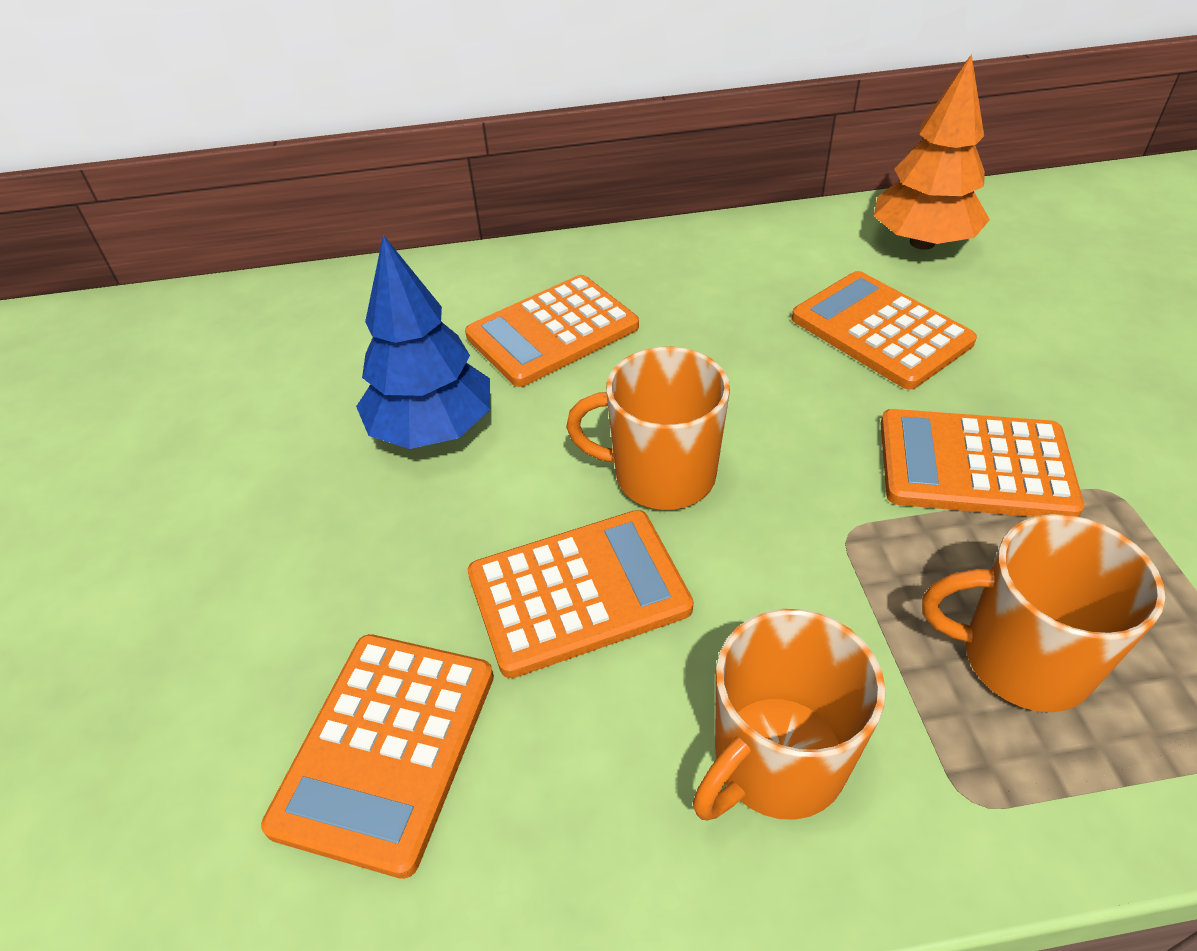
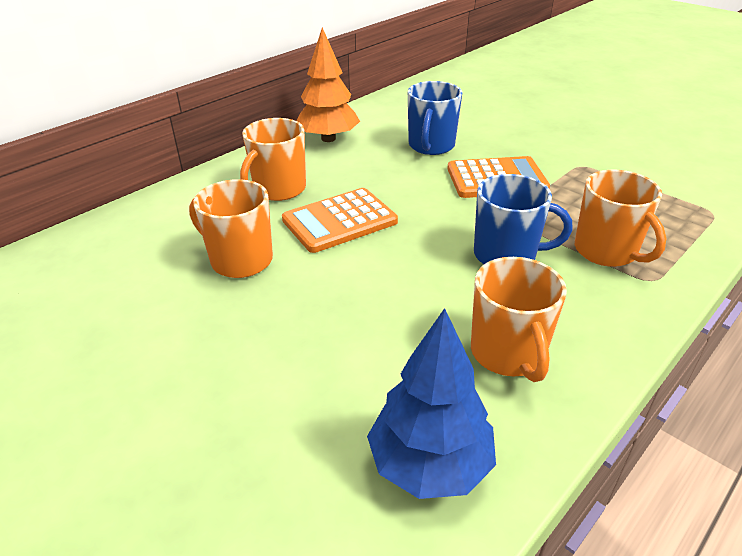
blue mug: 0 -> 2
orange calculator: 5 -> 2
orange mug: 3 -> 4

